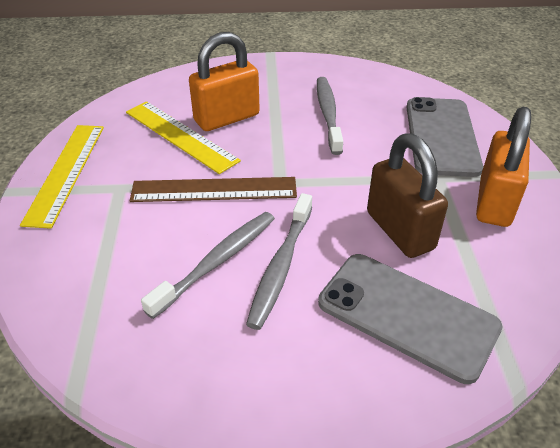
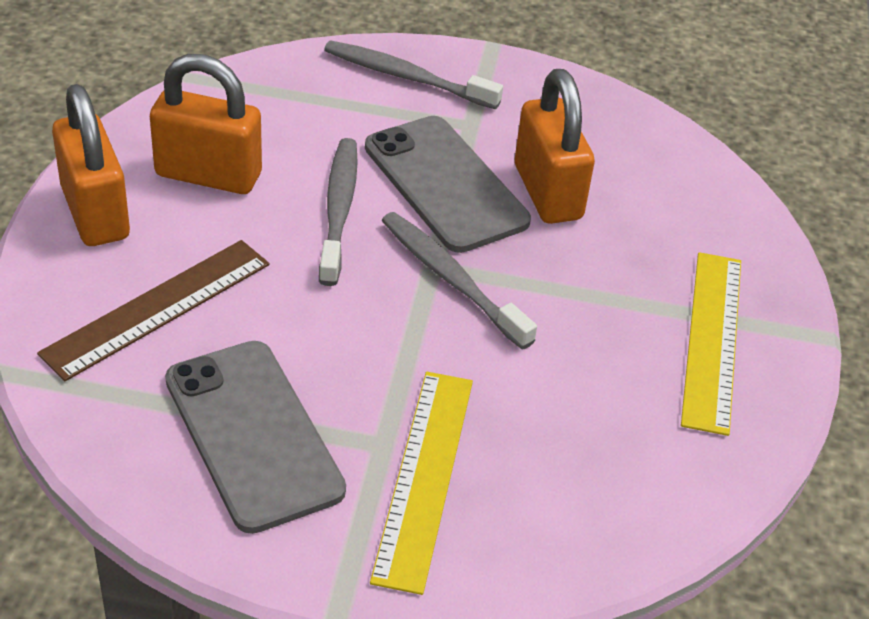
brown padlock: 1 -> 0
orange padlock: 2 -> 3

